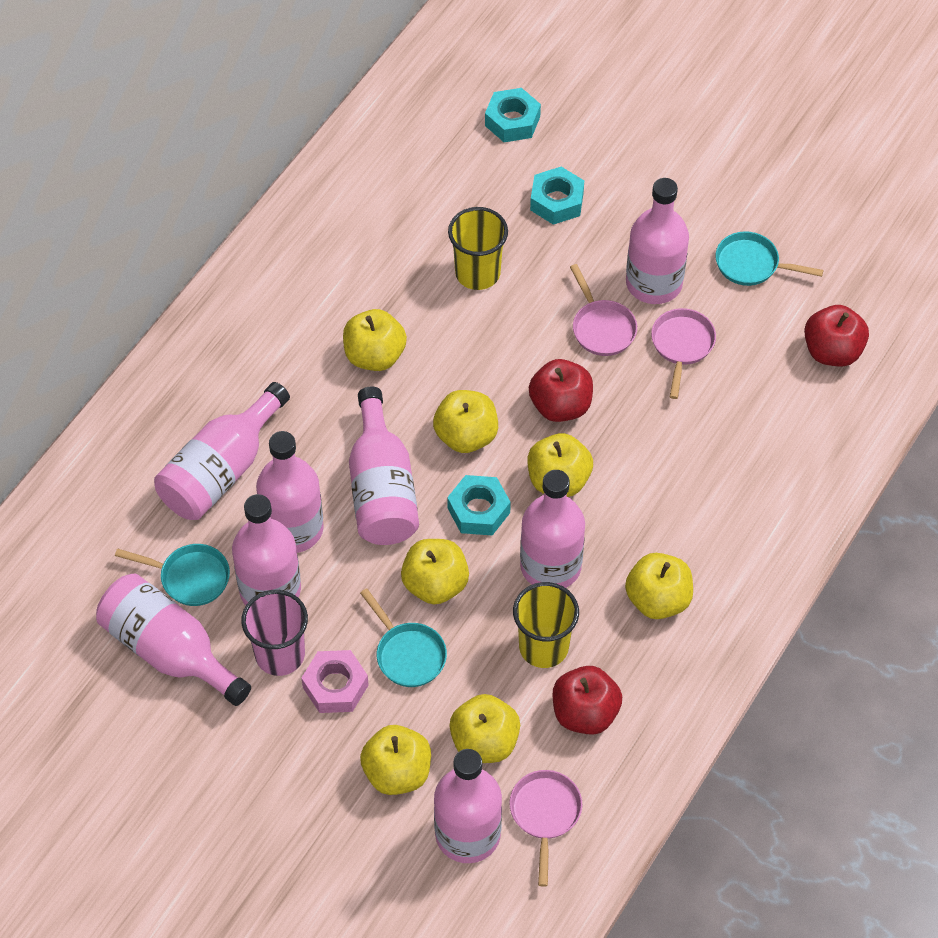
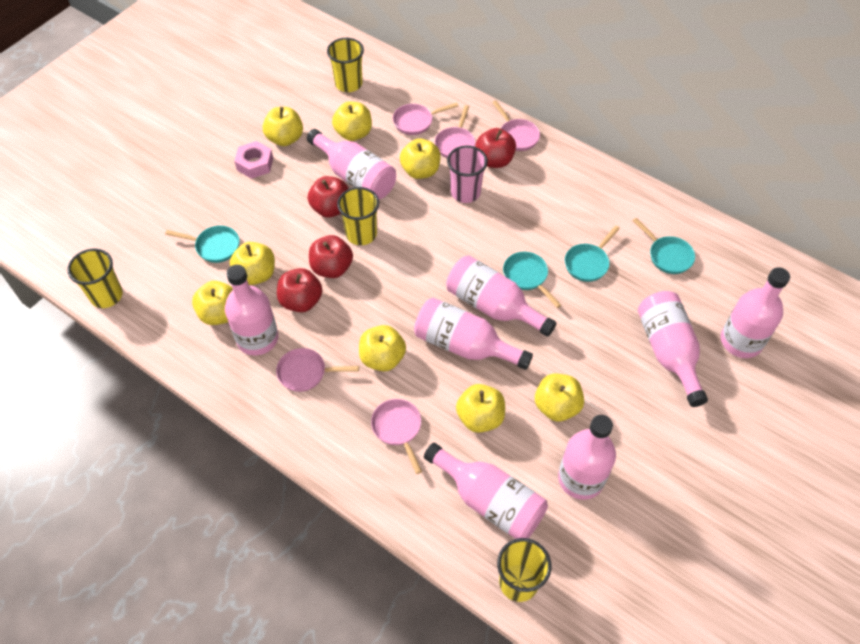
pink pan: 3 -> 5
red apple: 3 -> 4
turquoise nut: 3 -> 0
turquoise pan: 3 -> 4
yellow apple: 7 -> 8
yellow cup: 2 -> 4

